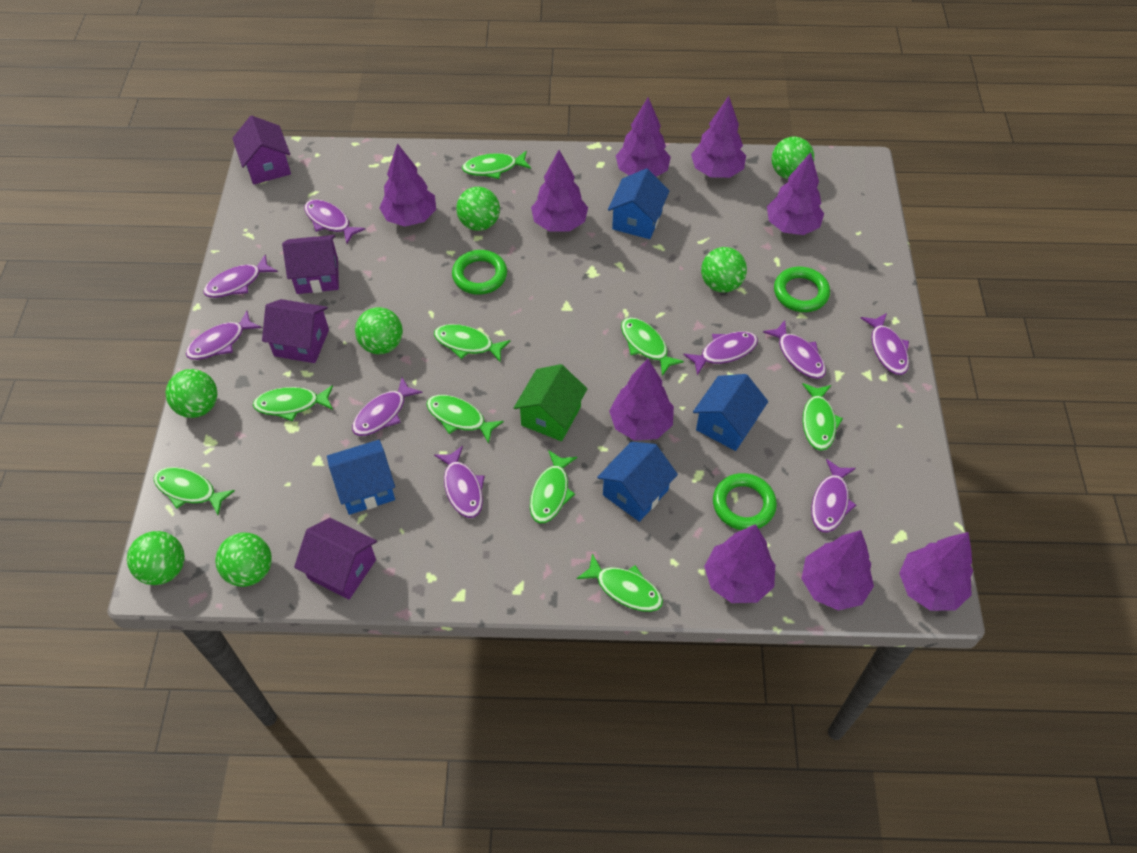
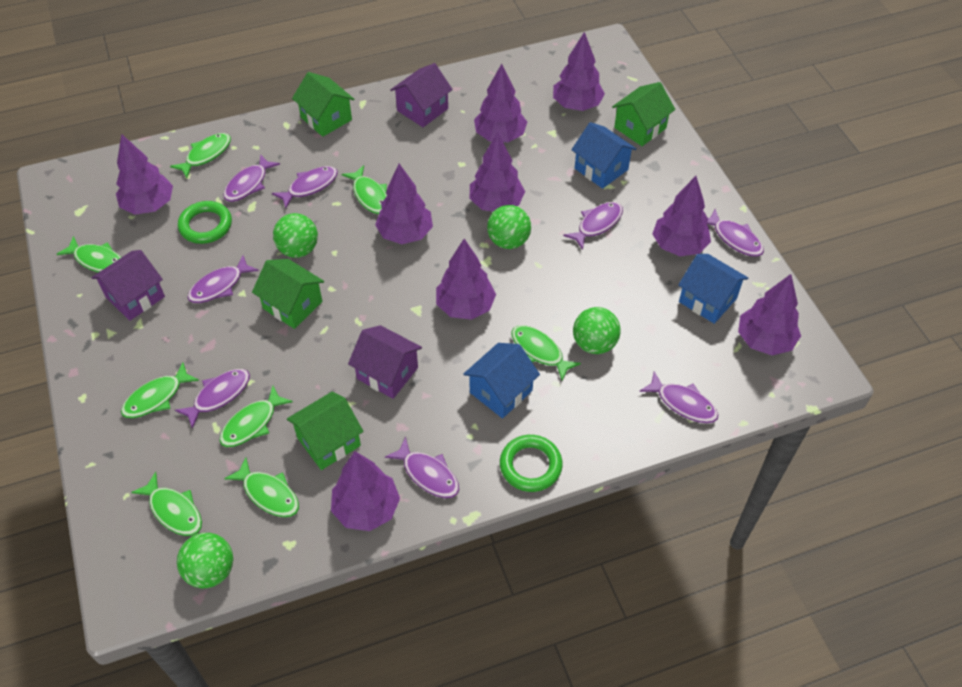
blue house: 4 -> 3
green ball: 7 -> 4
green fish: 9 -> 8
green house: 1 -> 4
green ring: 3 -> 2
purple fish: 9 -> 8
purple house: 4 -> 3

